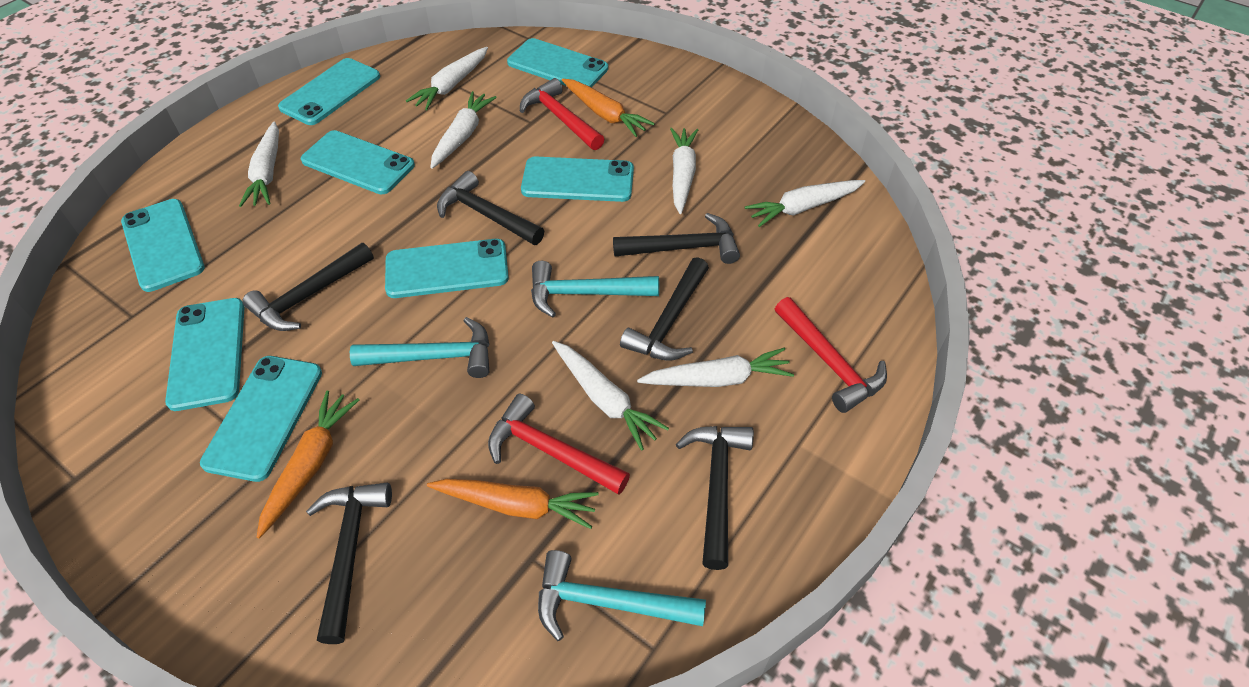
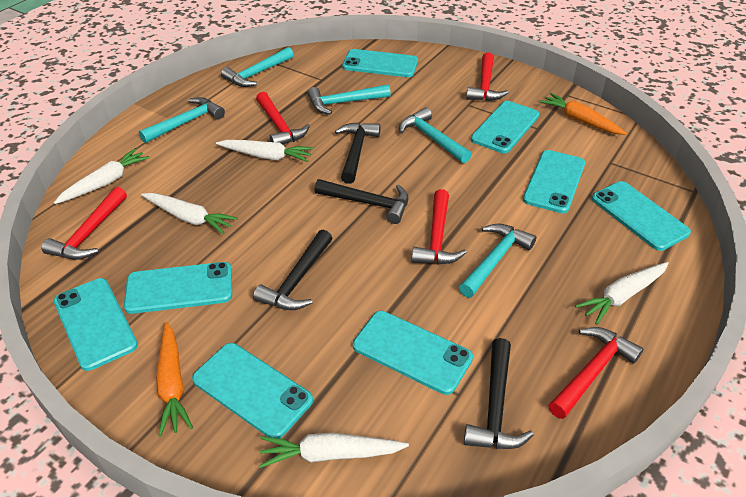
black hammer: 6 -> 4
orange carrot: 3 -> 2
red hammer: 3 -> 5
turquoise hammer: 3 -> 5
white carrot: 7 -> 5

